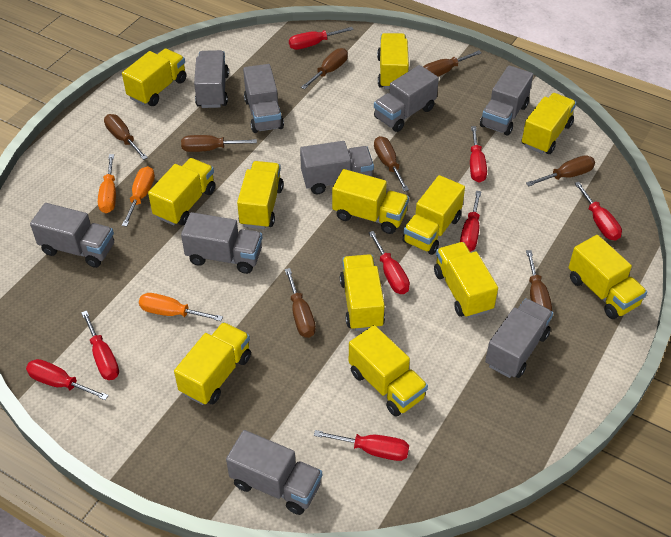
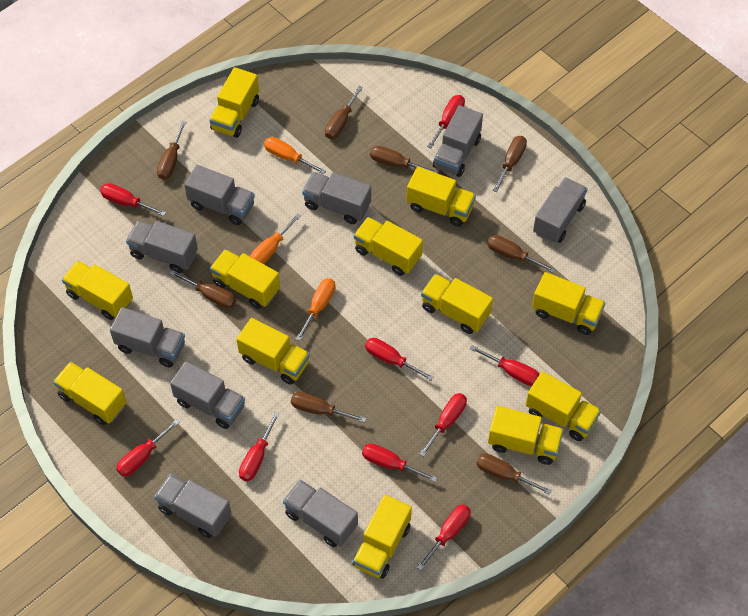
red screwdriver: 8 -> 9

